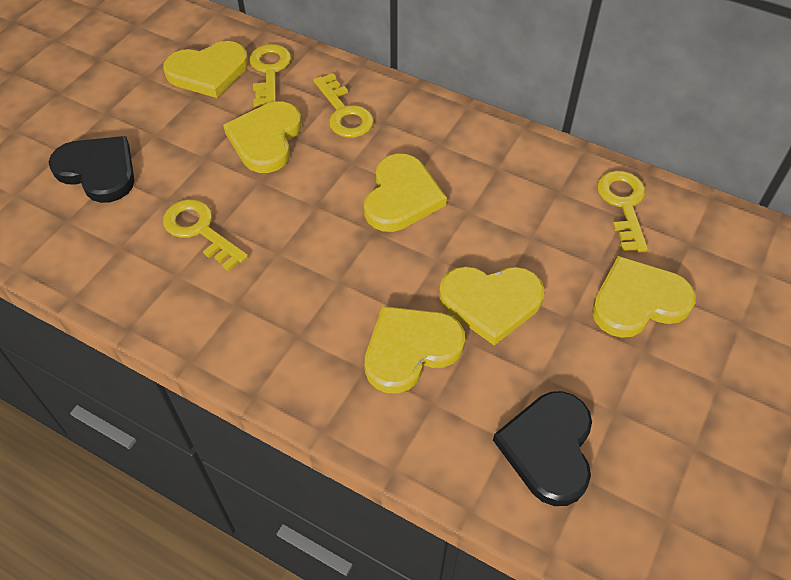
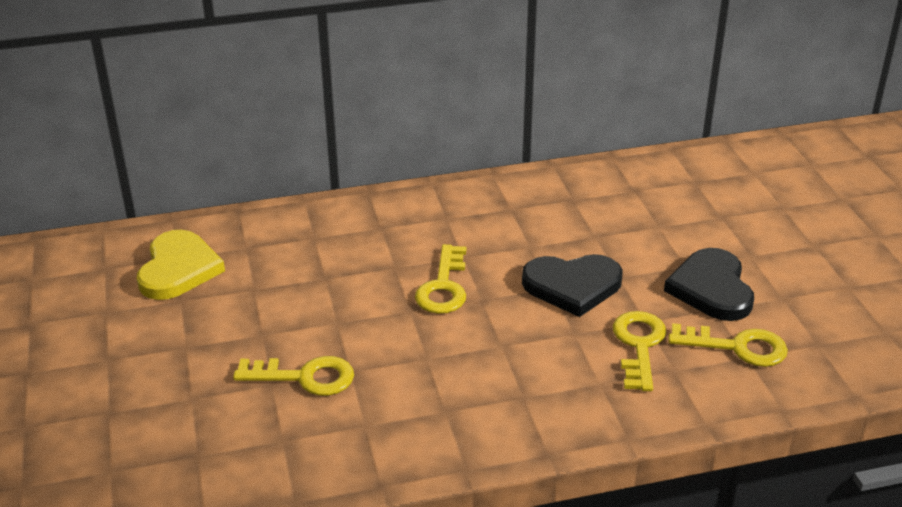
yellow heart: 6 -> 1

